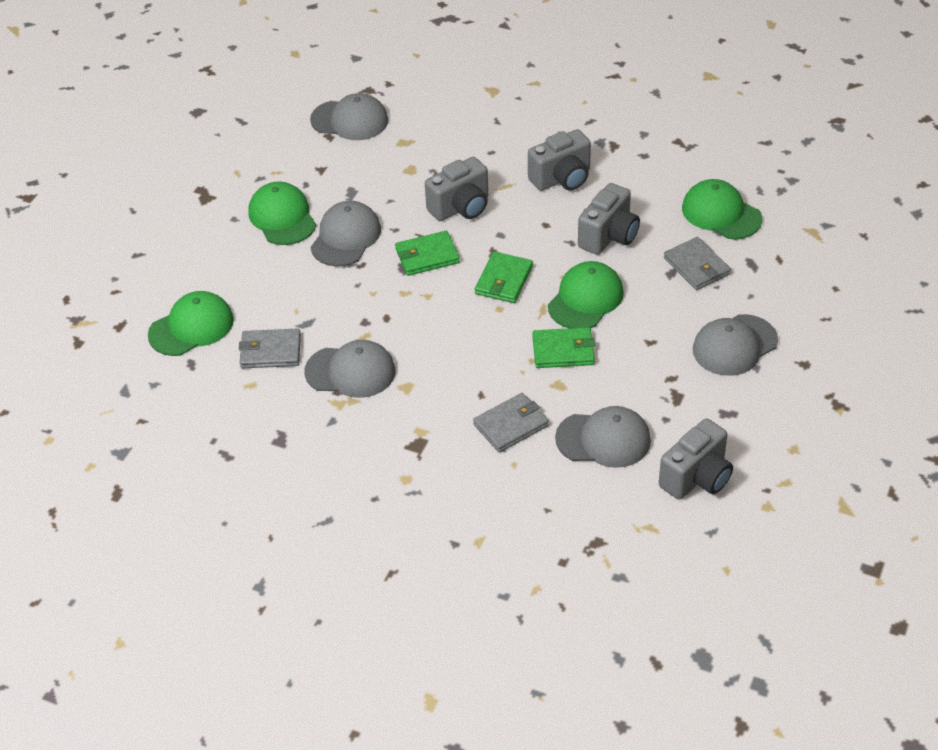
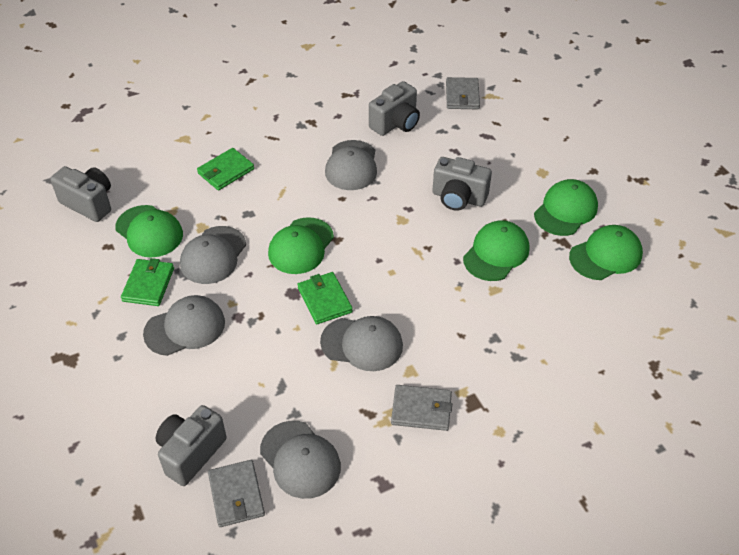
green cap: 4 -> 5

